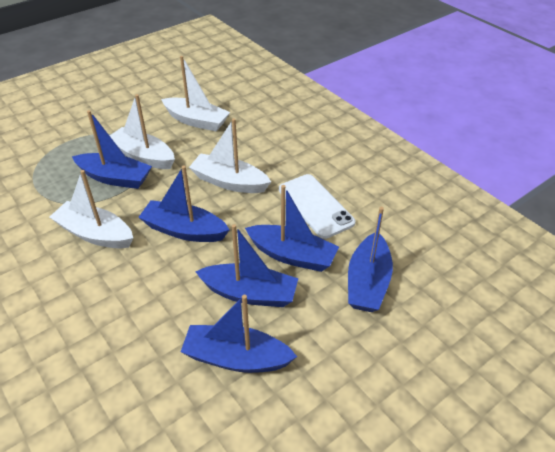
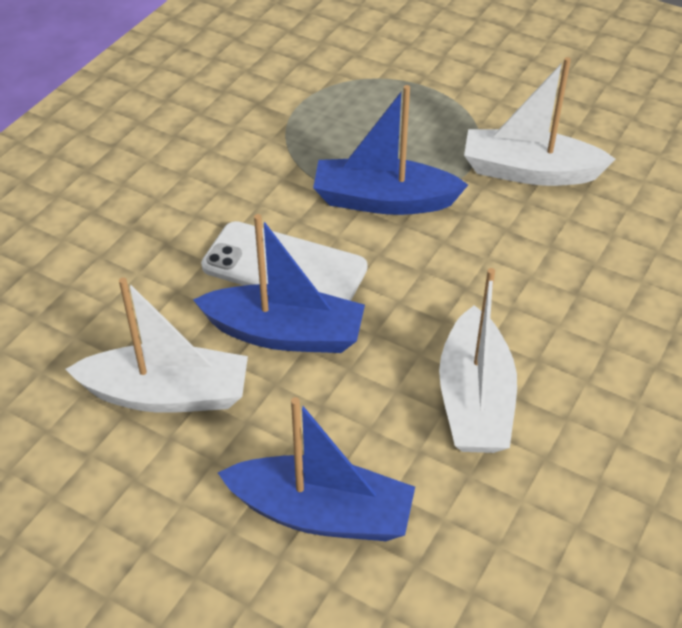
blue boat: 6 -> 3
white boat: 4 -> 3

